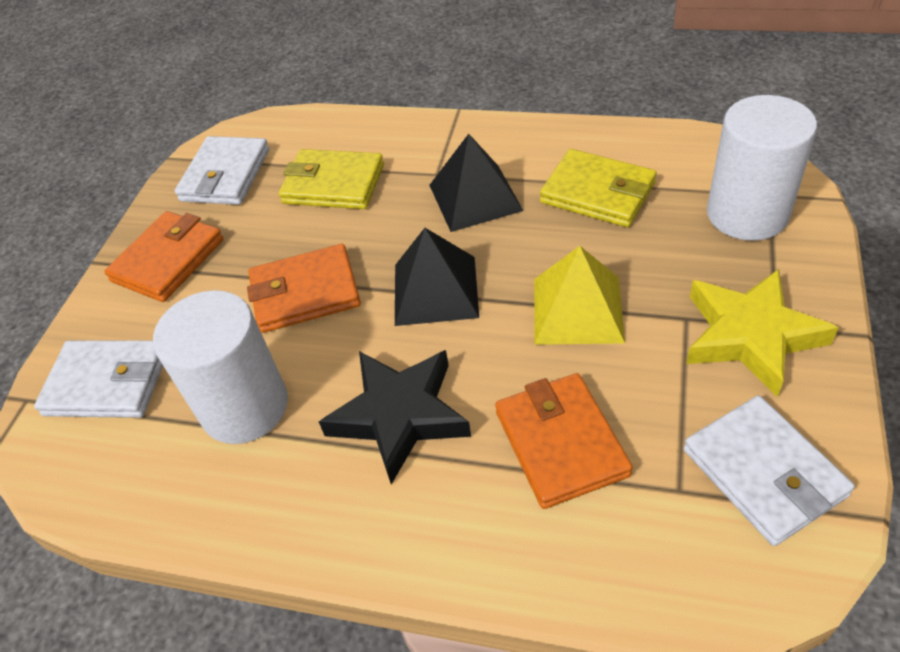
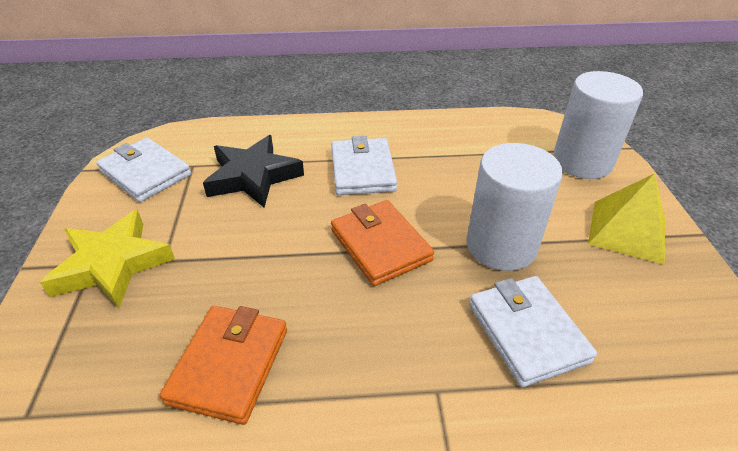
black pyramid: 2 -> 0
orange wallet: 3 -> 2
yellow wallet: 2 -> 0

